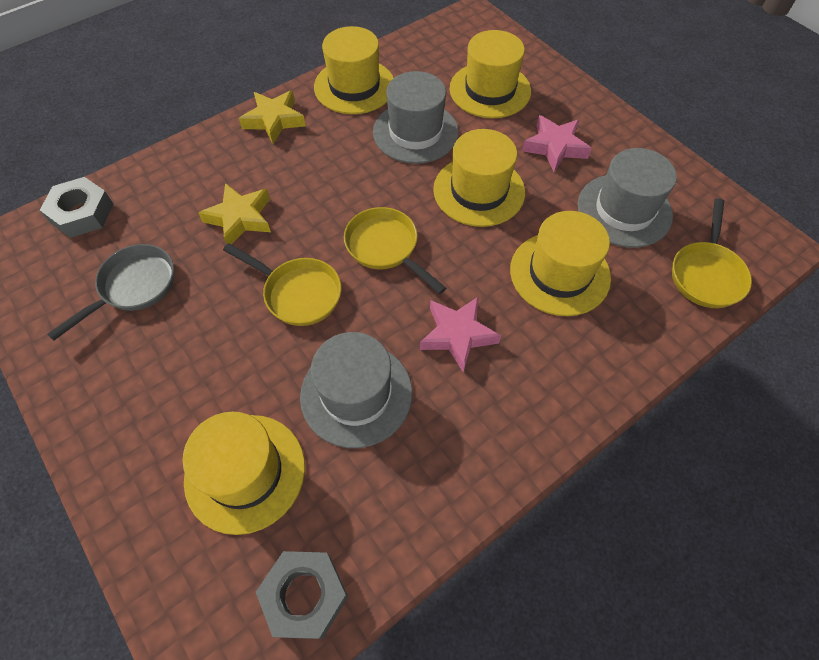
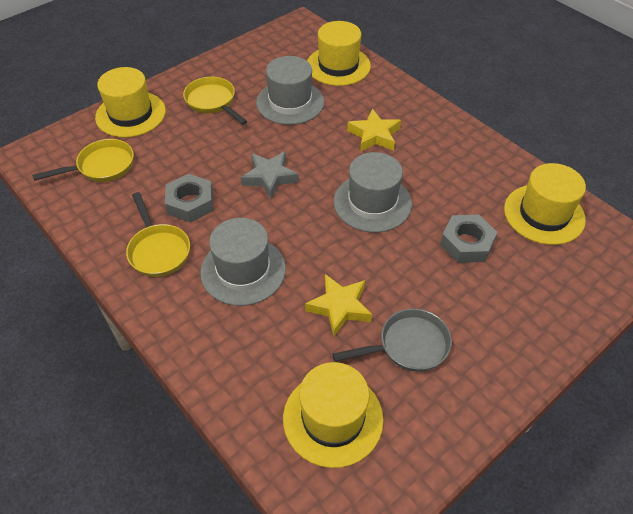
grey star: 0 -> 1
pink star: 2 -> 0
yellow hat: 5 -> 4

